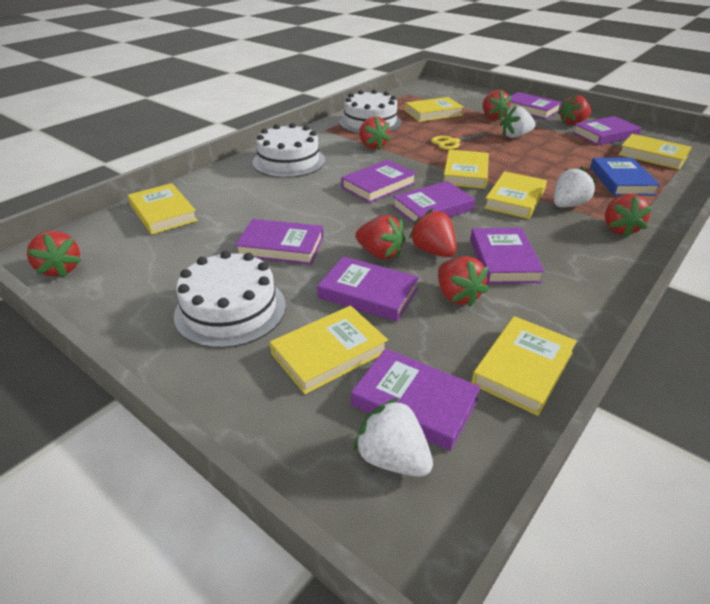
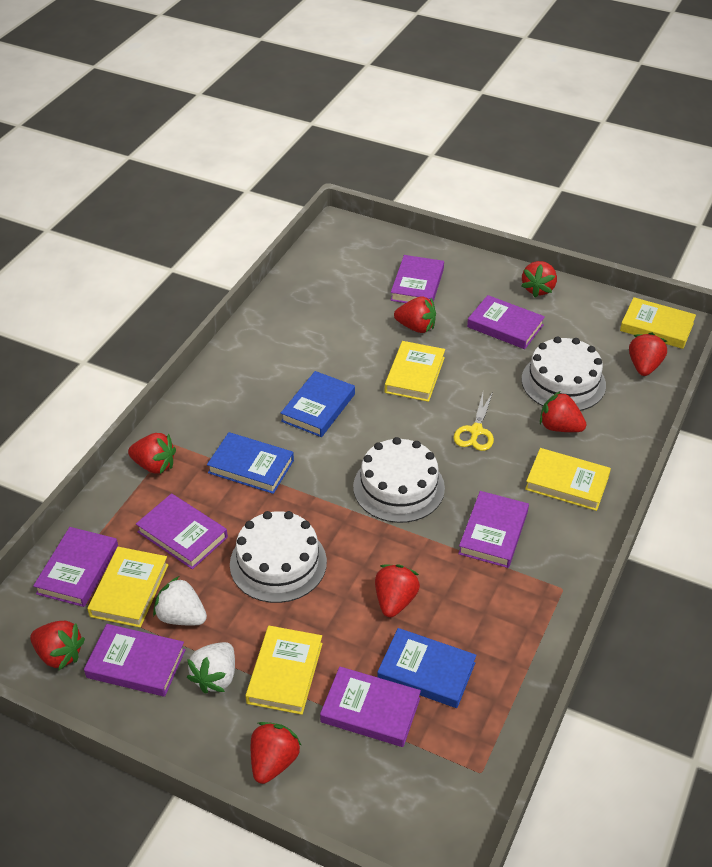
blue book: 1 -> 3
purple book: 8 -> 7
white strawberry: 3 -> 2
yellow book: 7 -> 5

